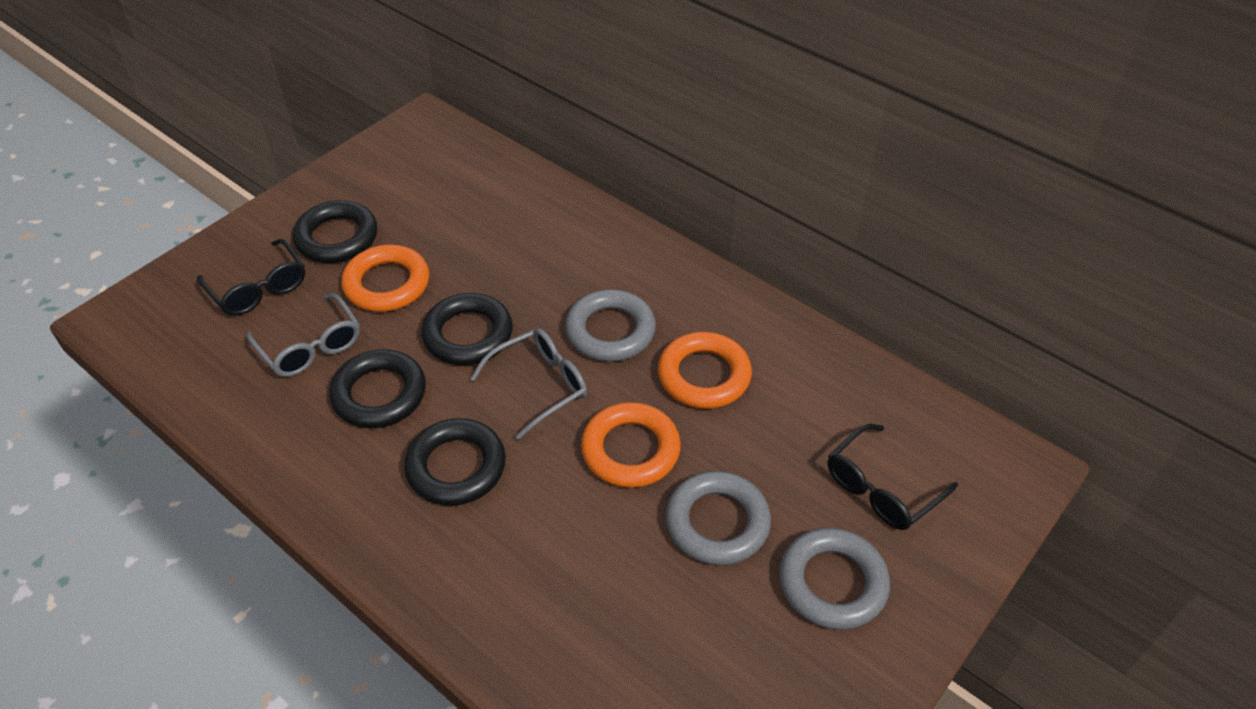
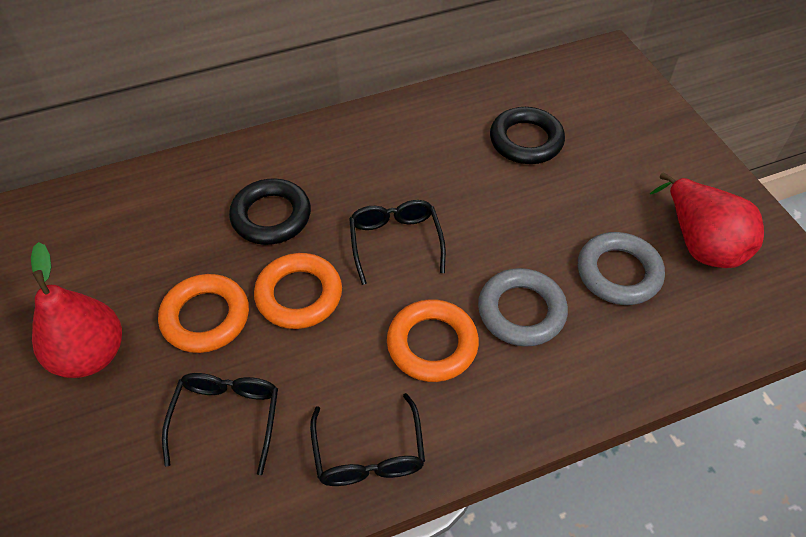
black glasses: 2 -> 3
black ring: 4 -> 2
grey glasses: 2 -> 0
grey ring: 3 -> 2
red pear: 0 -> 2

